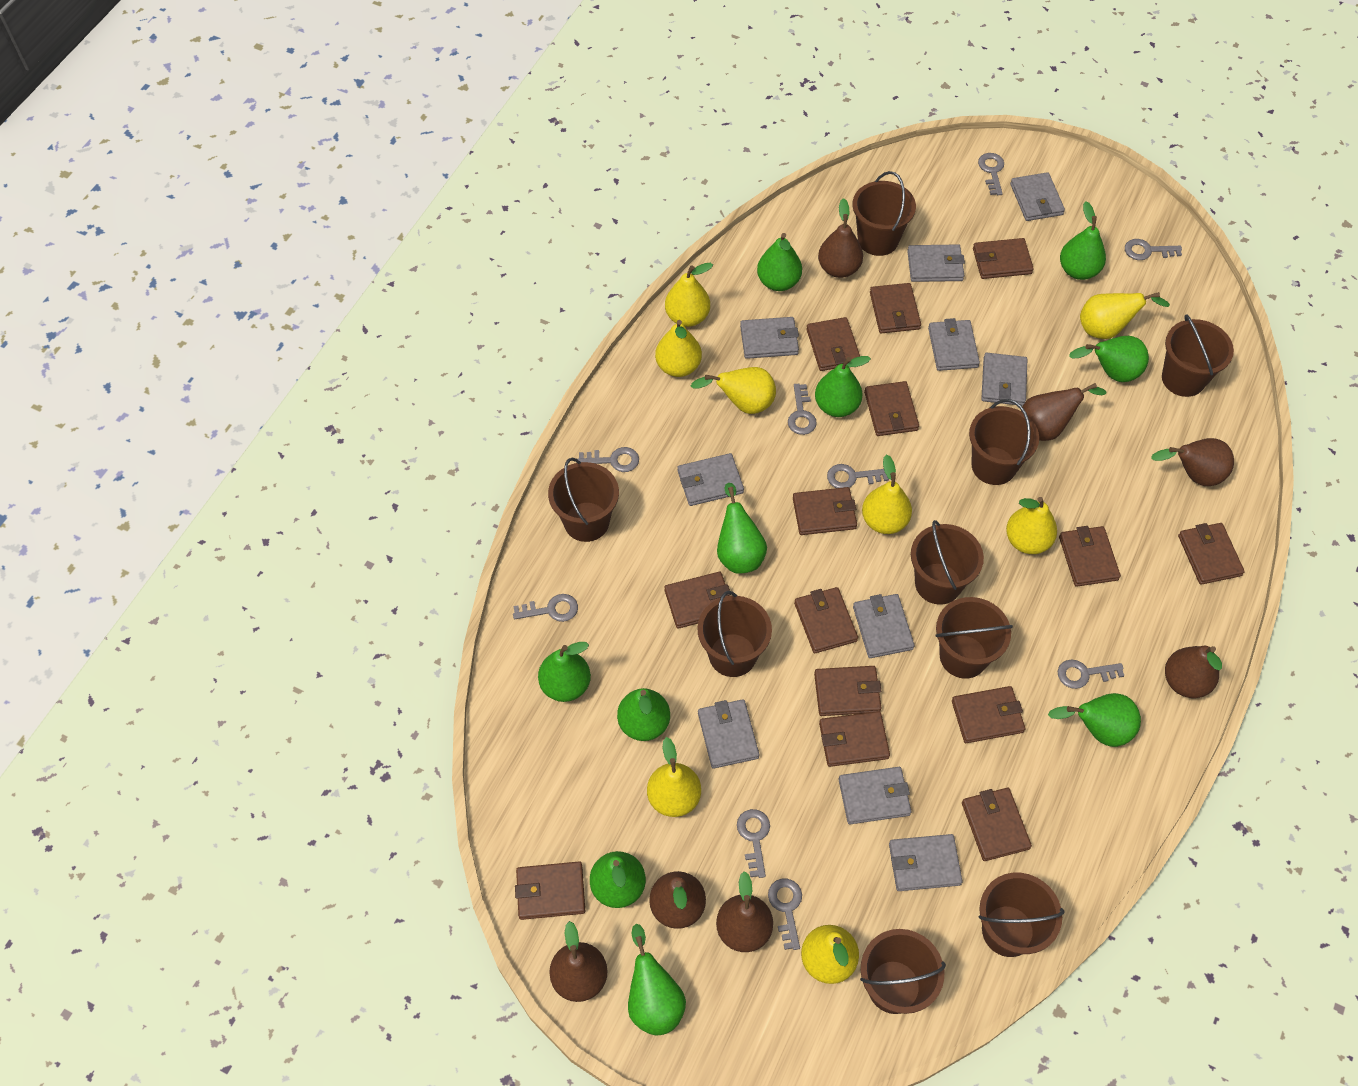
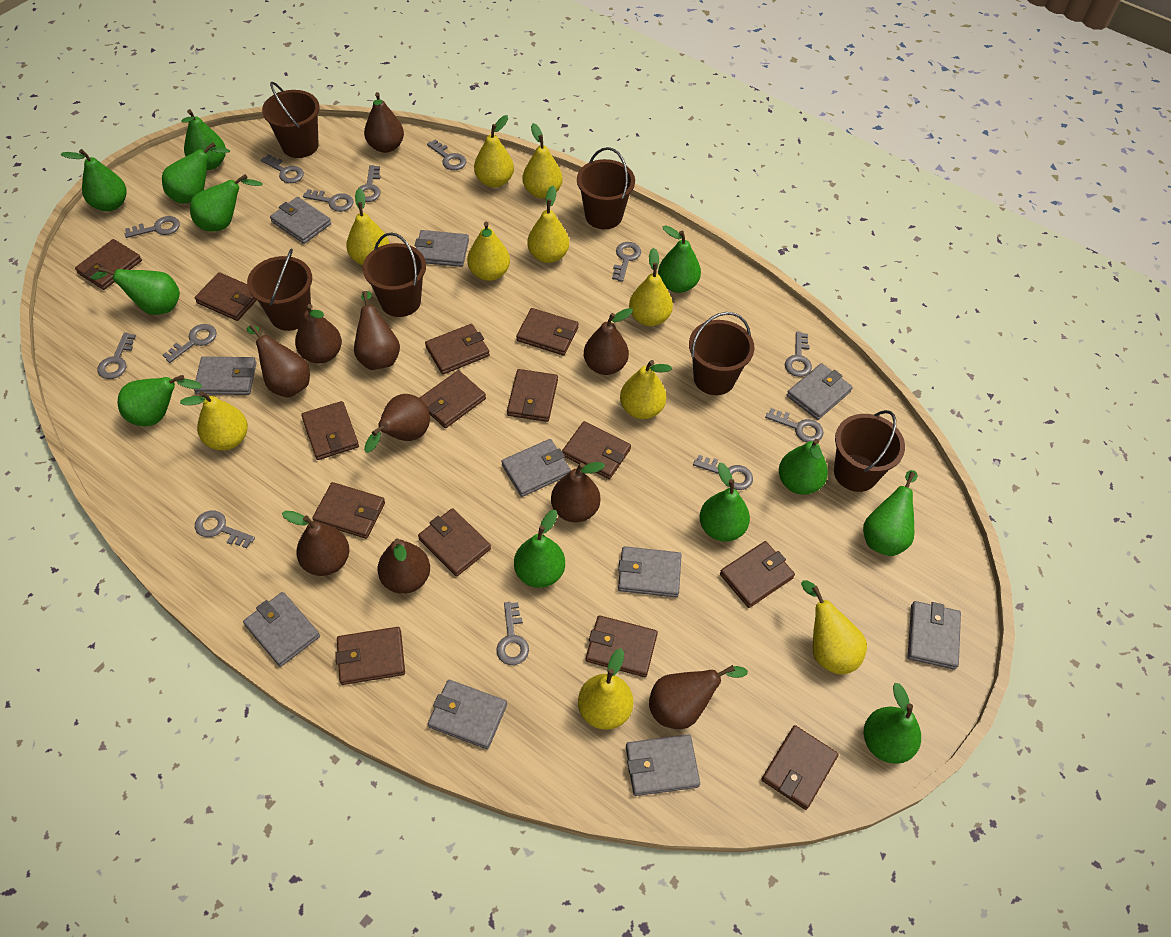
brown bucket: 9 -> 6
brown pear: 7 -> 10
green pear: 10 -> 12
grey key: 9 -> 13
yellow pear: 8 -> 10

